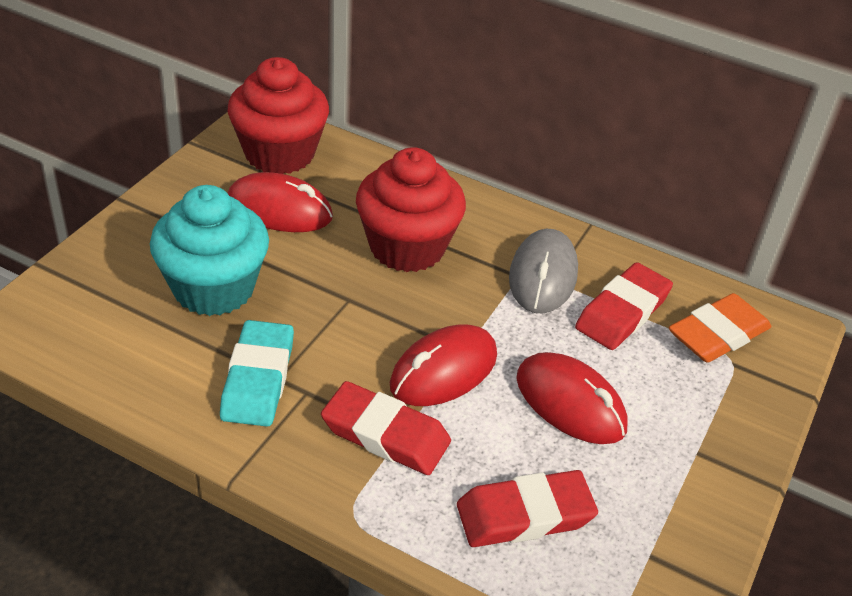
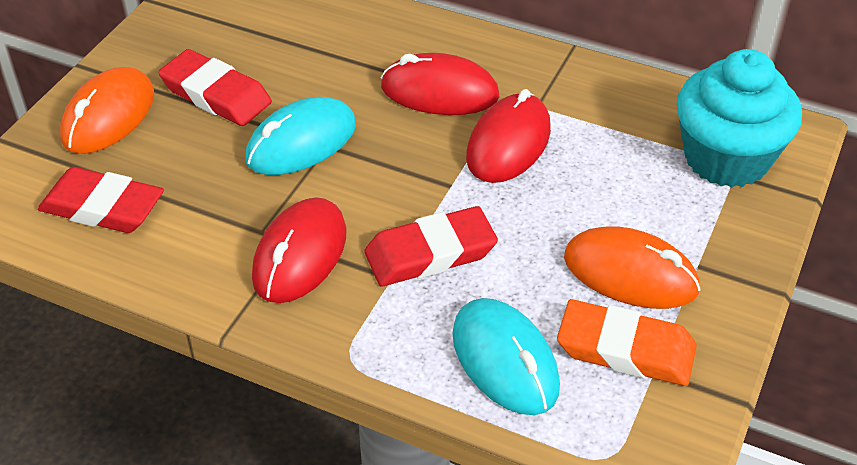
grey mouse: 1 -> 0
orange mouse: 0 -> 2
red cupcake: 2 -> 0
turquoise eraser: 1 -> 0
turquoise mouse: 0 -> 2

